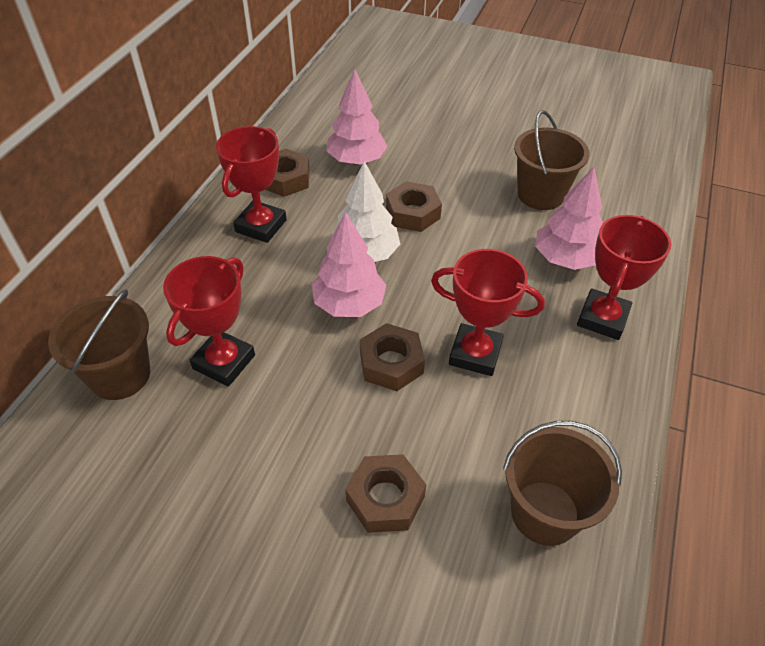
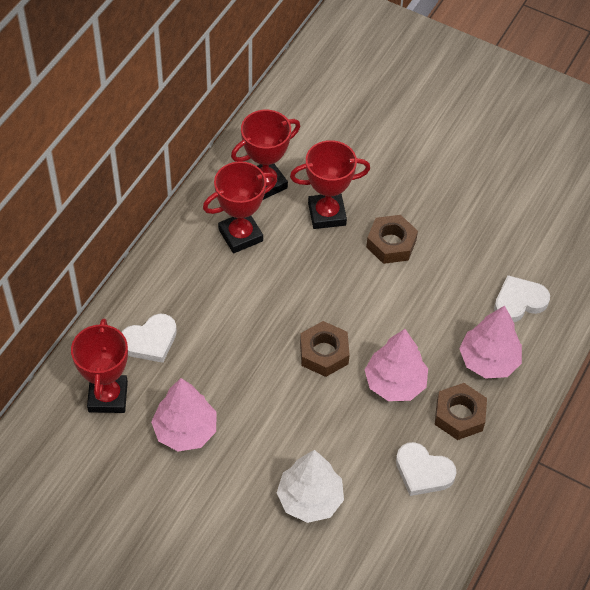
brown bucket: 3 -> 0
brown nut: 4 -> 3
white heart: 0 -> 3

